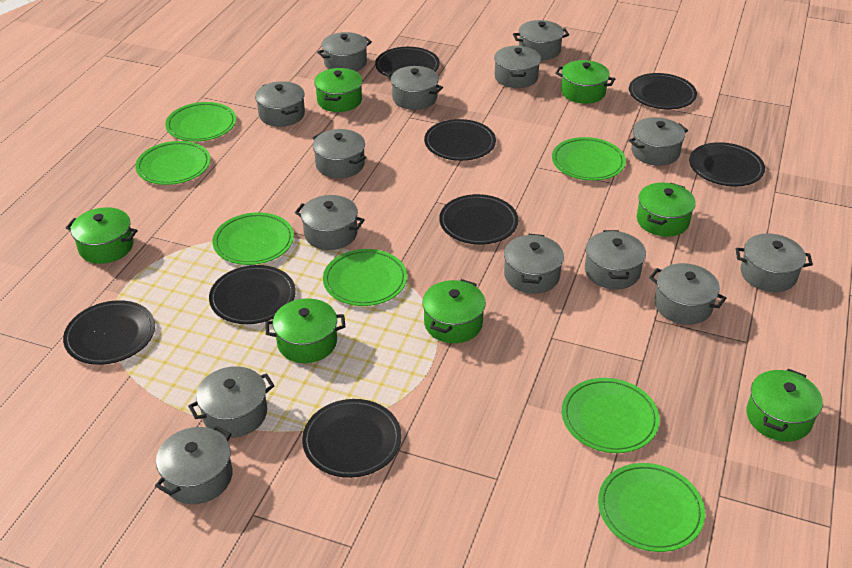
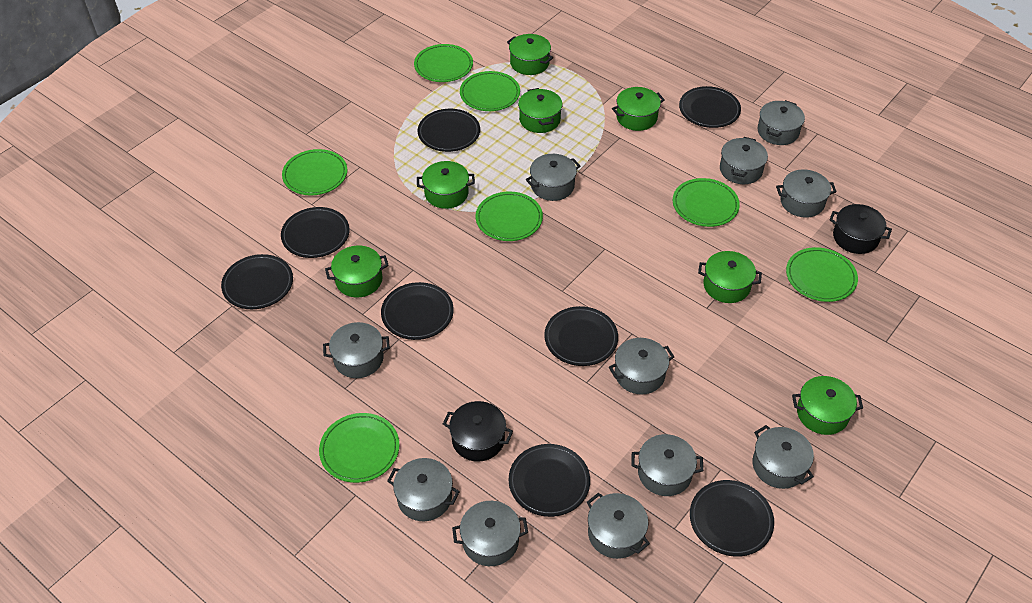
black pot: 0 -> 2
grey pot: 14 -> 11

